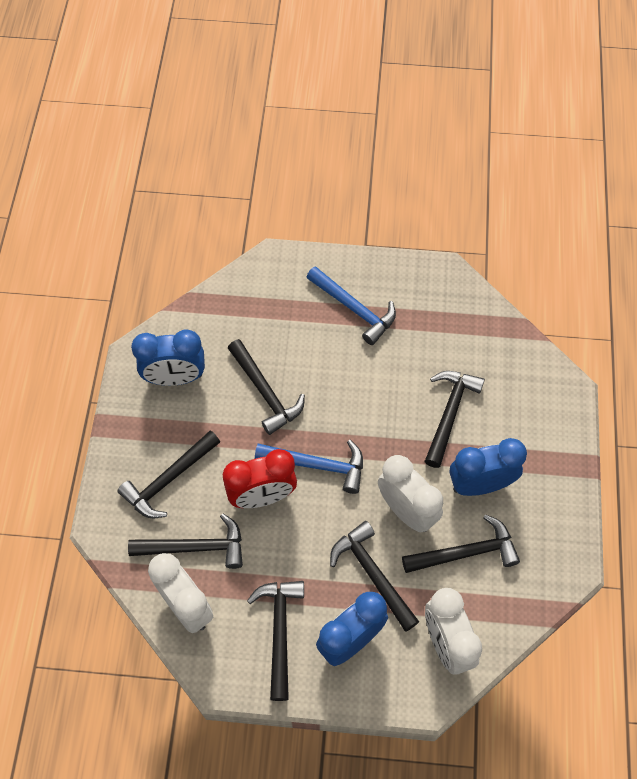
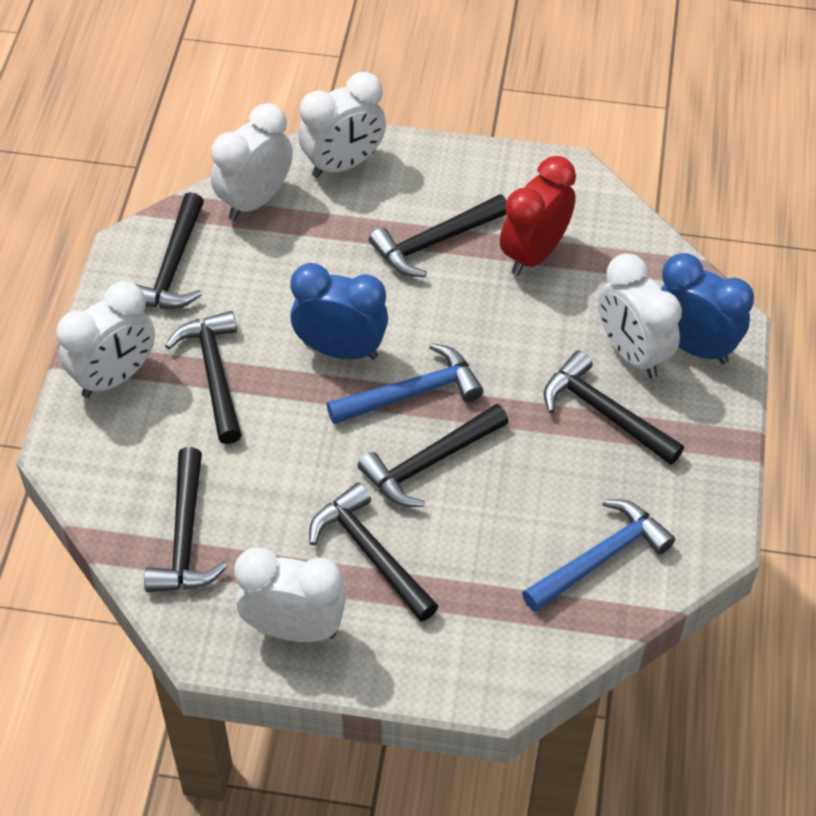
blue clock: 3 -> 2
white clock: 3 -> 5

